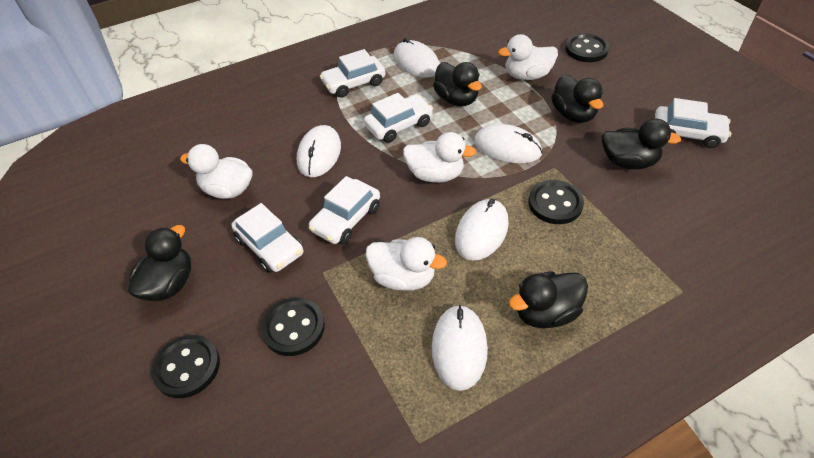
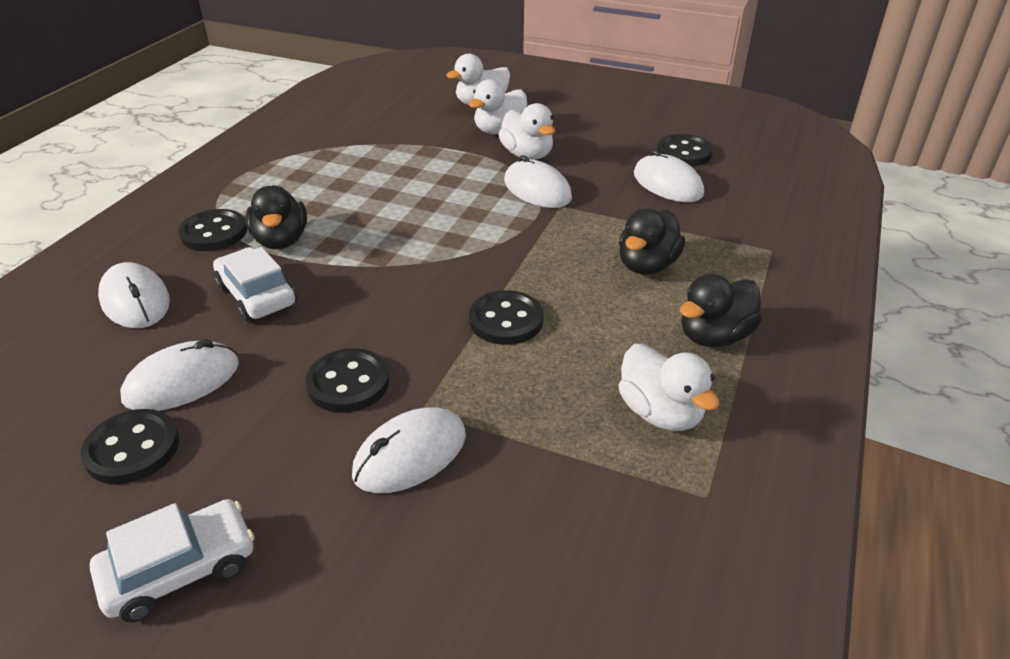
black button: 4 -> 5
black duck: 5 -> 3
white car: 5 -> 2

